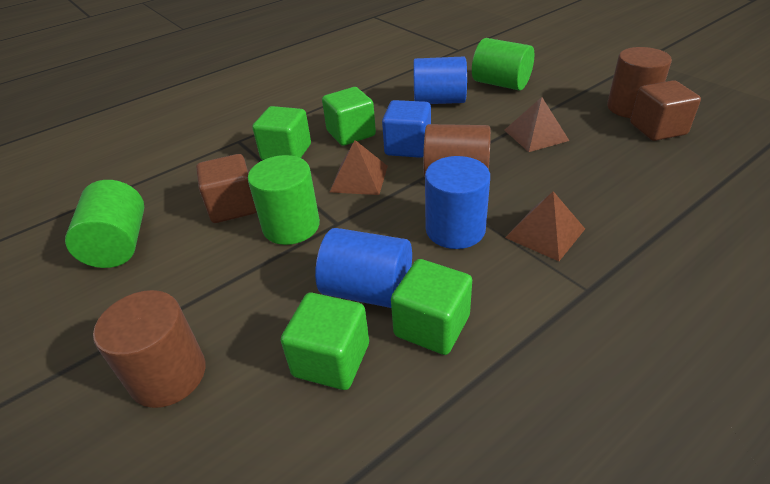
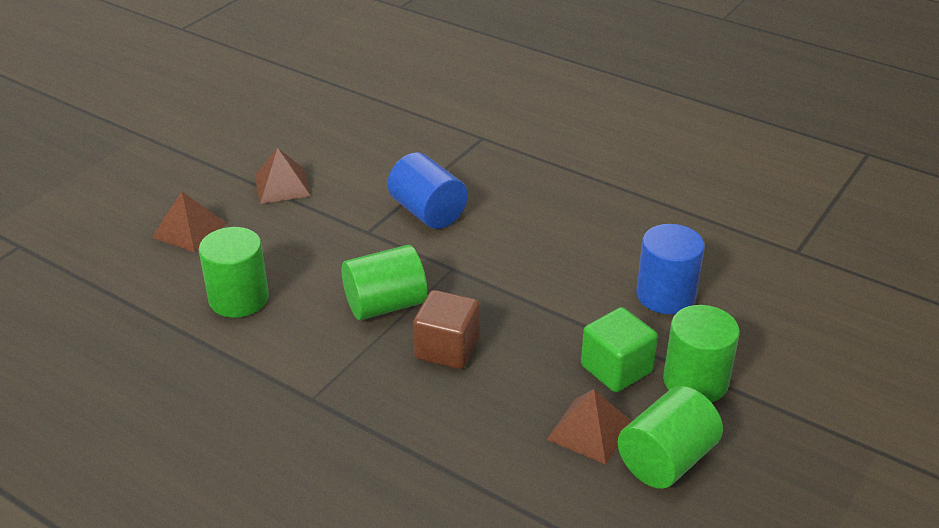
blue cube: 1 -> 0
blue cylinder: 3 -> 2
brown cube: 2 -> 1
brown cylinder: 3 -> 0
green cube: 4 -> 1
green cylinder: 3 -> 4

